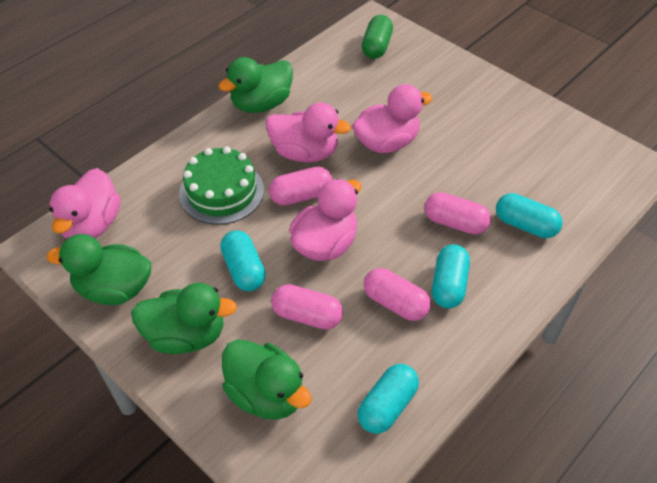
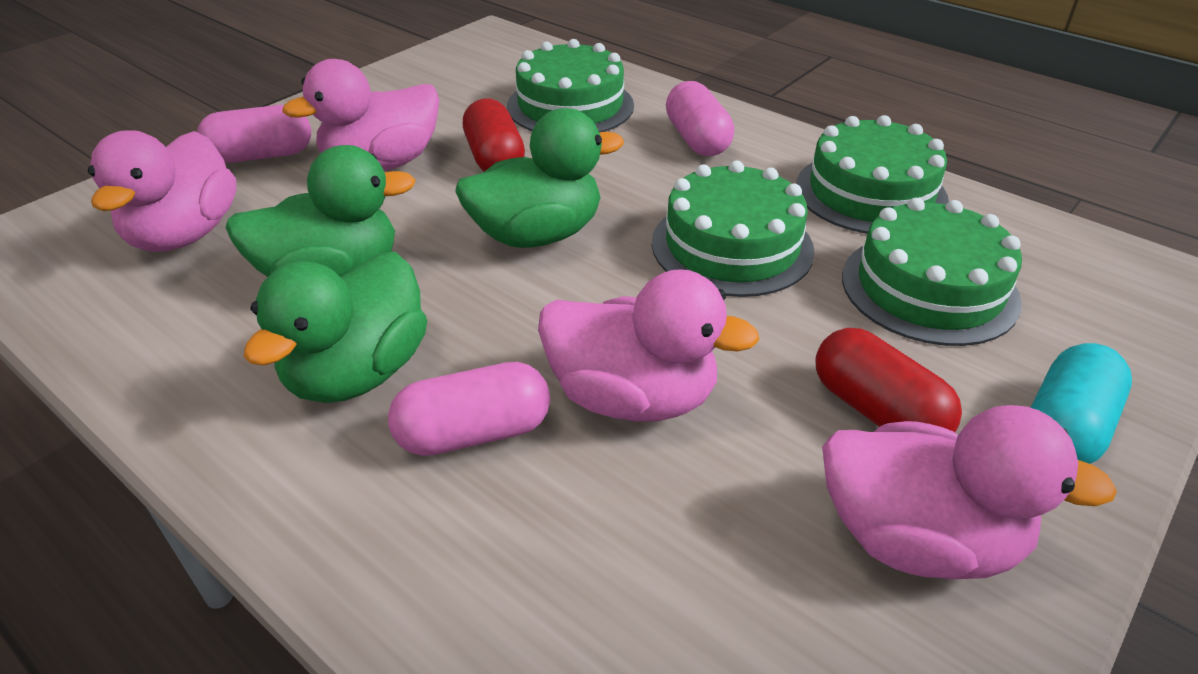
green cake: 1 -> 4
green capsule: 1 -> 0
green duck: 4 -> 3
pink capsule: 4 -> 3
red capsule: 0 -> 2
turquoise capsule: 4 -> 1

